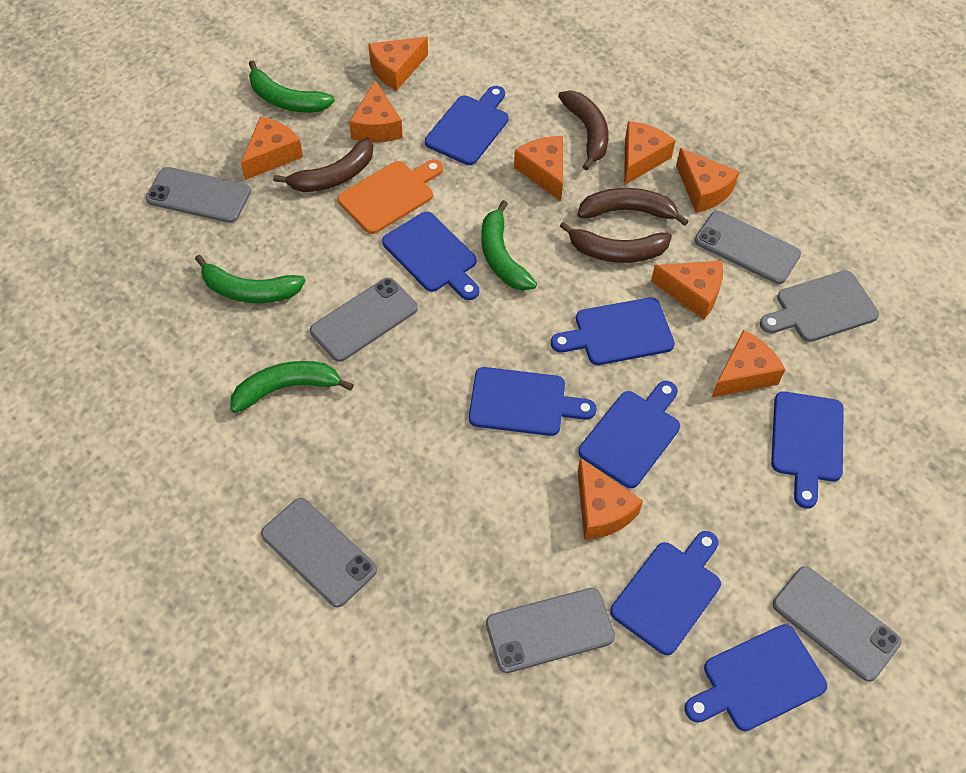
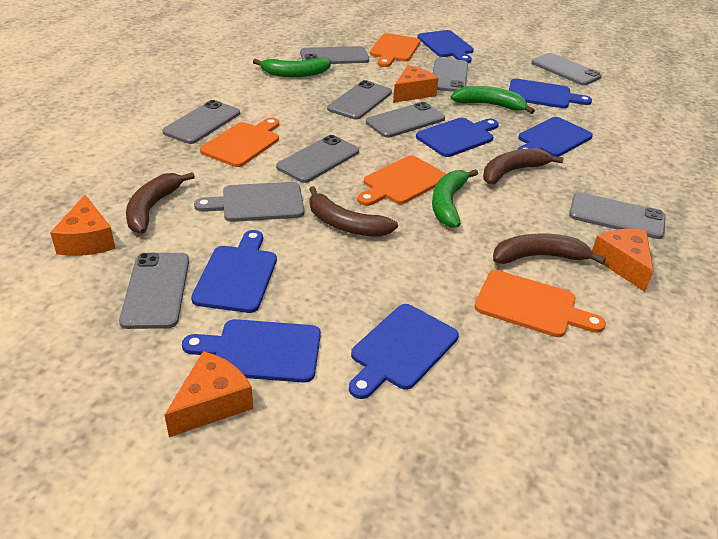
blue cutting board: 8 -> 7
green banana: 4 -> 3
grey phone: 6 -> 9
orange cheese: 9 -> 4
orange cutting board: 1 -> 4

